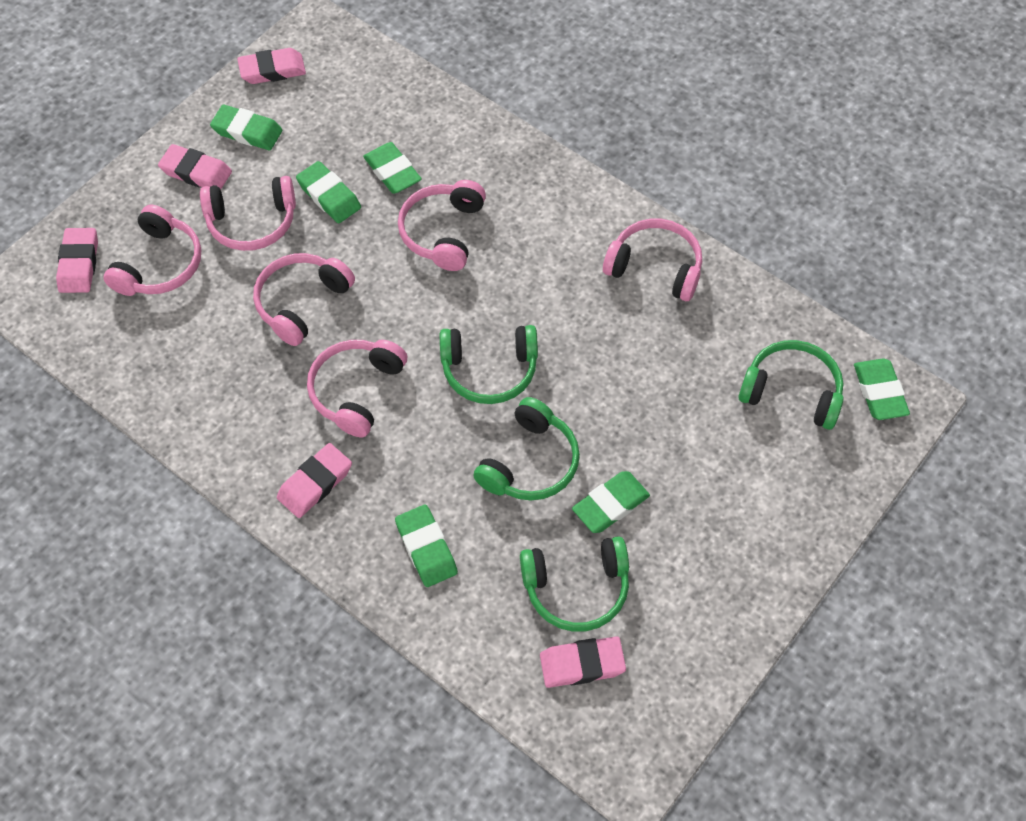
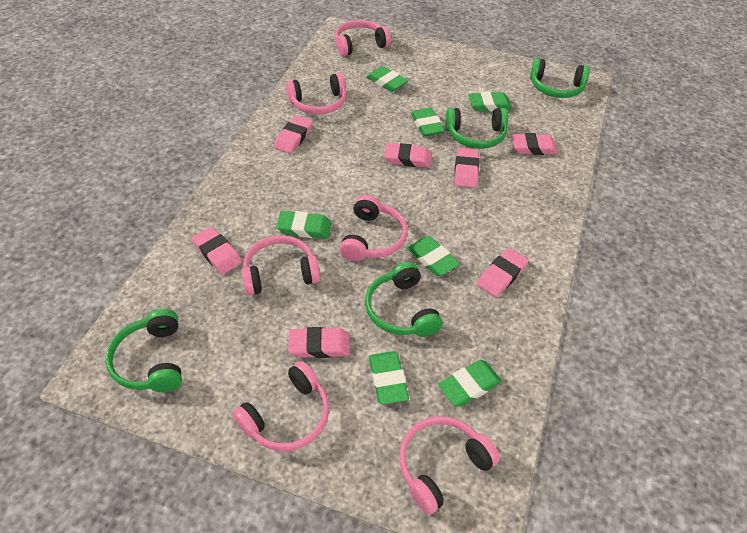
green eraser: 6 -> 7
pink eraser: 5 -> 7

